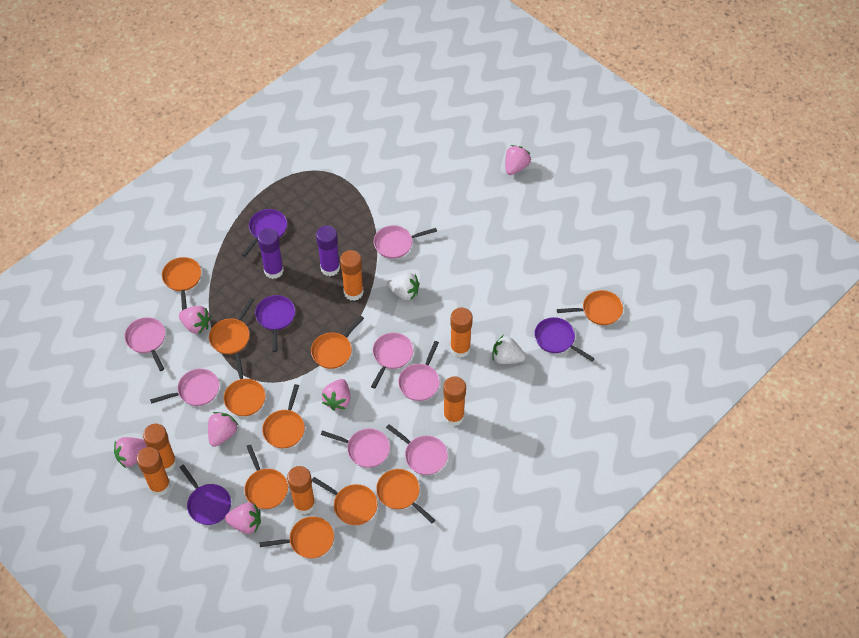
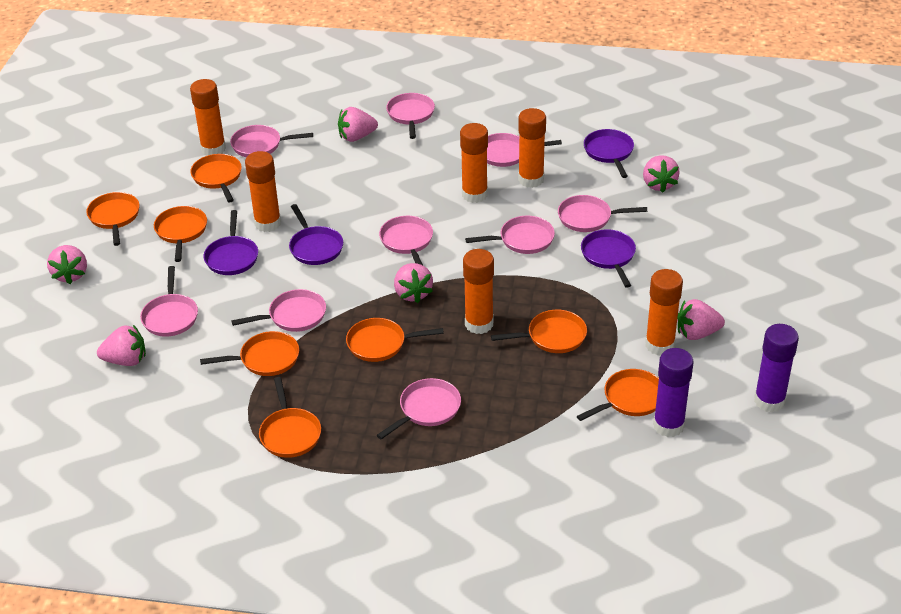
orange pan: 10 -> 8
pink pan: 7 -> 9
white strawberry: 2 -> 0

